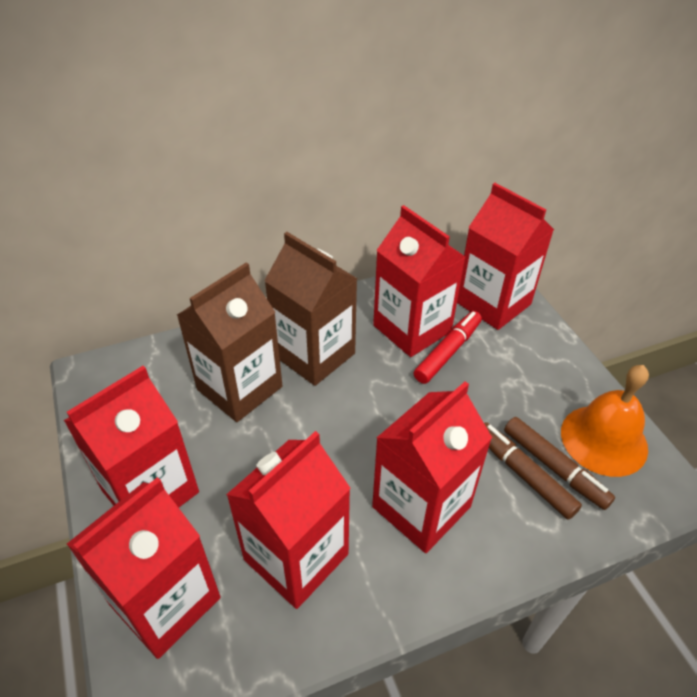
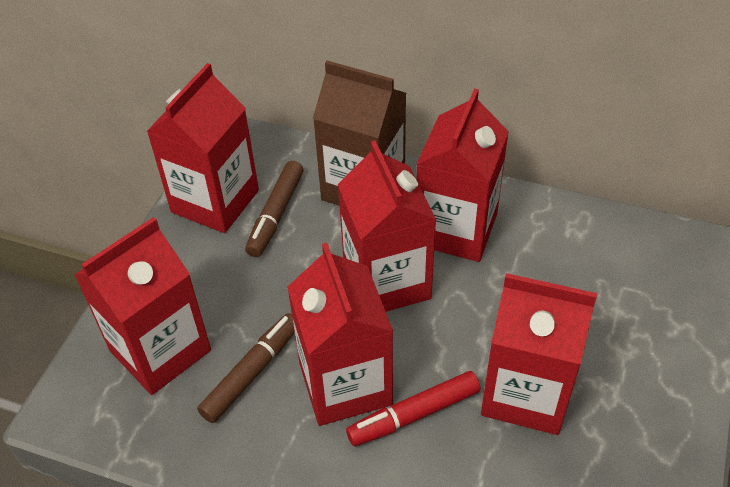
brown carton: 2 -> 1
orange bell: 1 -> 0

